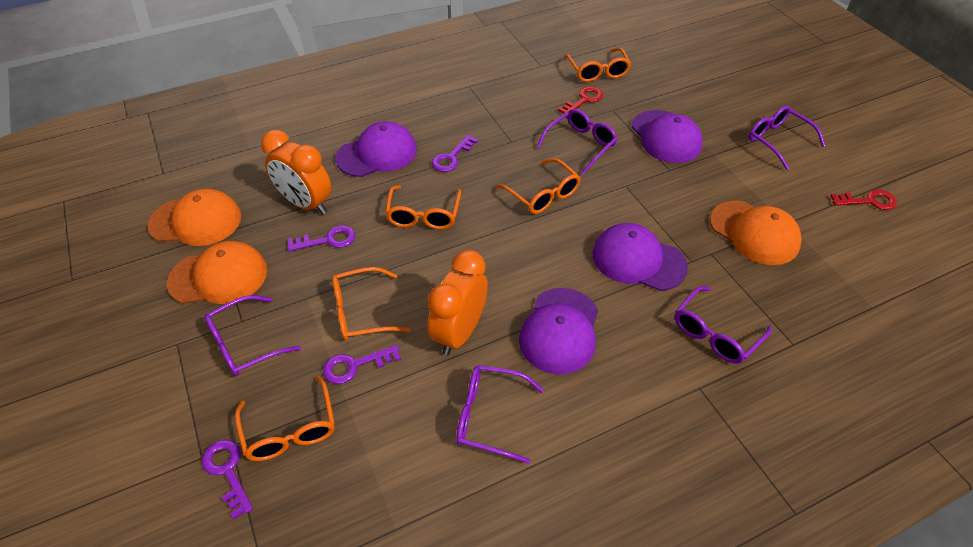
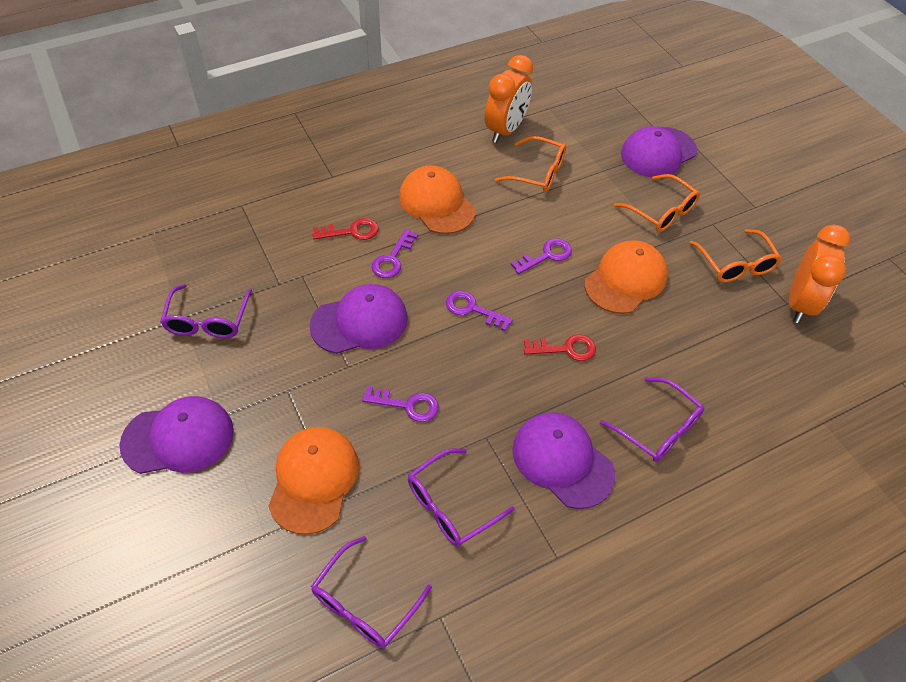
orange glasses: 5 -> 3
purple glasses: 5 -> 4

